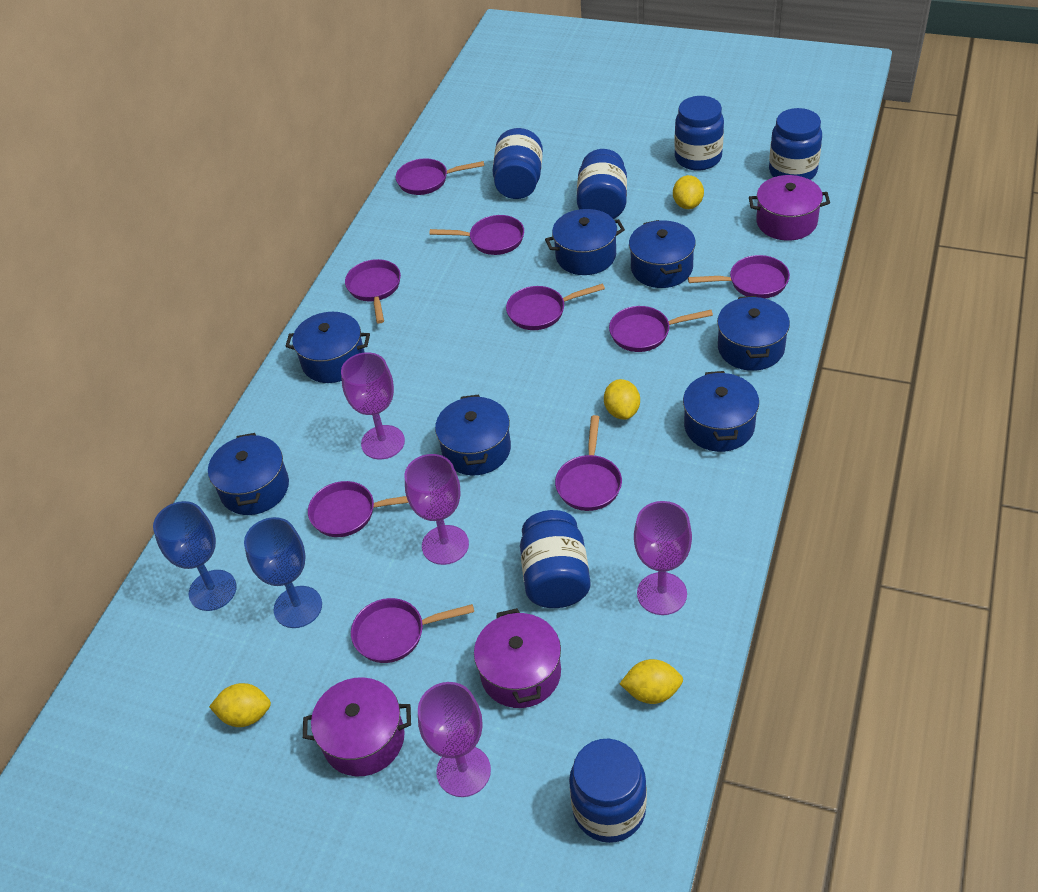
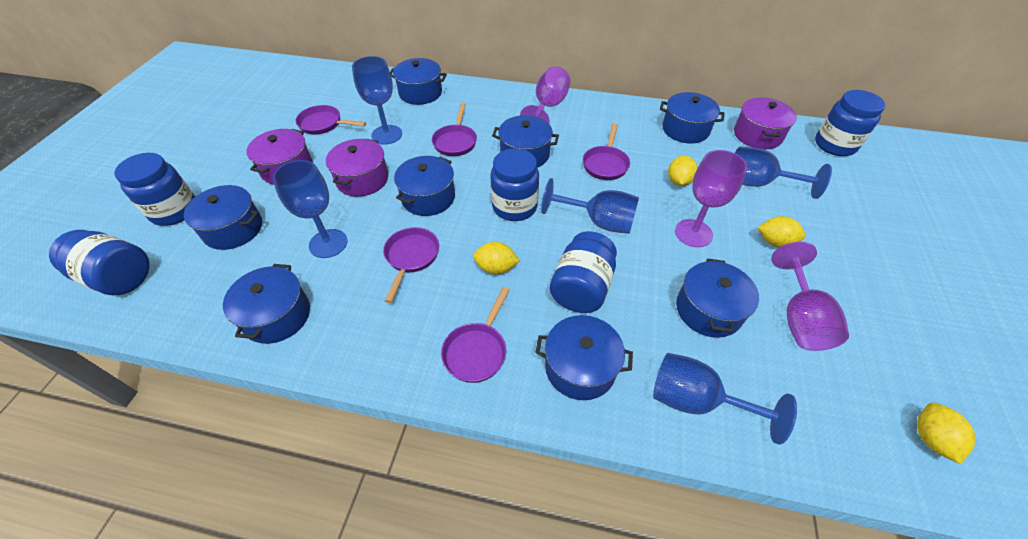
blue goblet: 2 -> 5
blue jar: 6 -> 5
blue pot: 7 -> 8
purple goblet: 4 -> 3
purple pan: 9 -> 5

